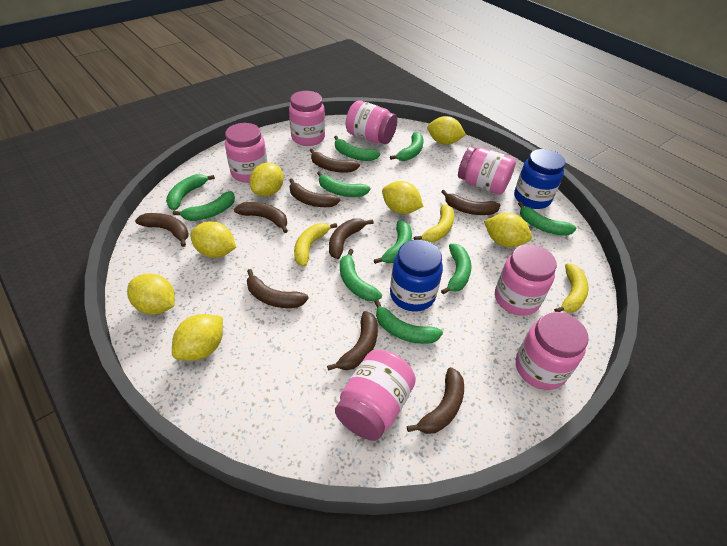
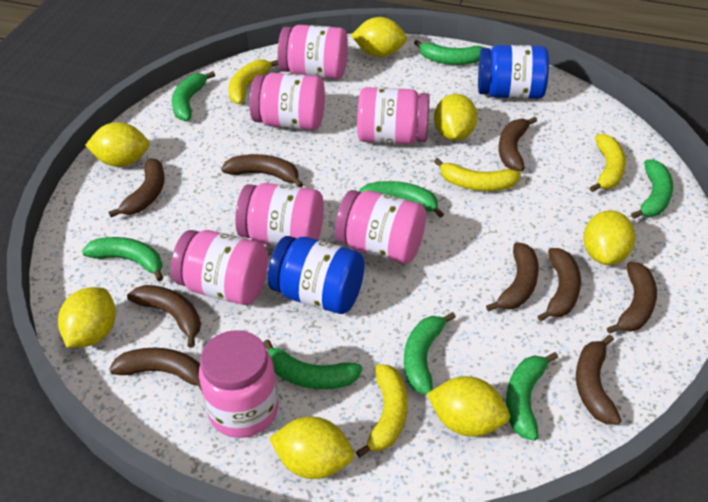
green banana: 10 -> 8
yellow banana: 3 -> 4

